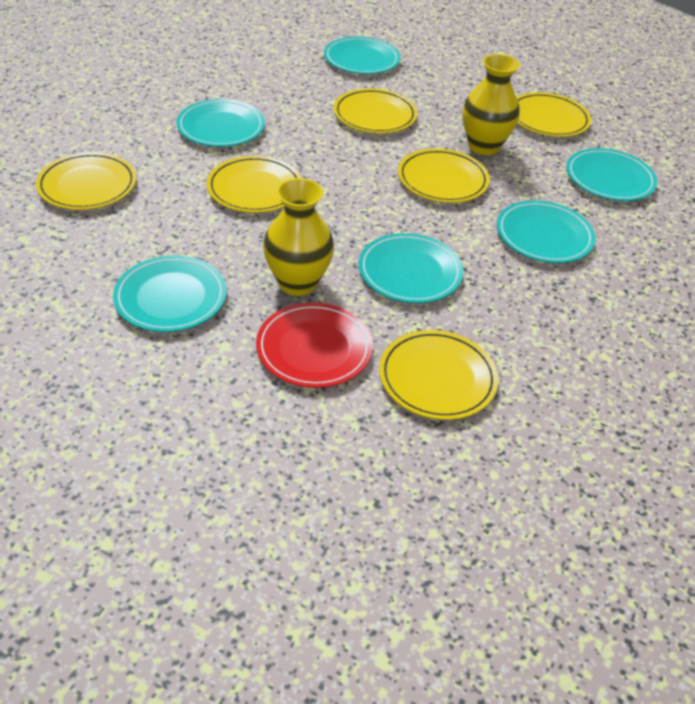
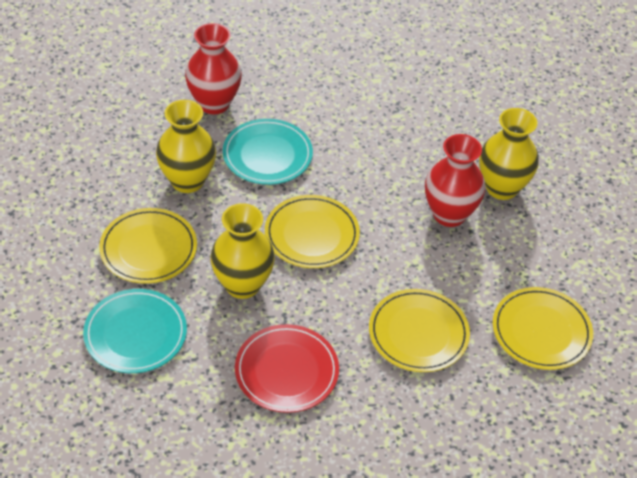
red vase: 0 -> 2
turquoise plate: 6 -> 2
yellow plate: 6 -> 4
yellow vase: 2 -> 3

